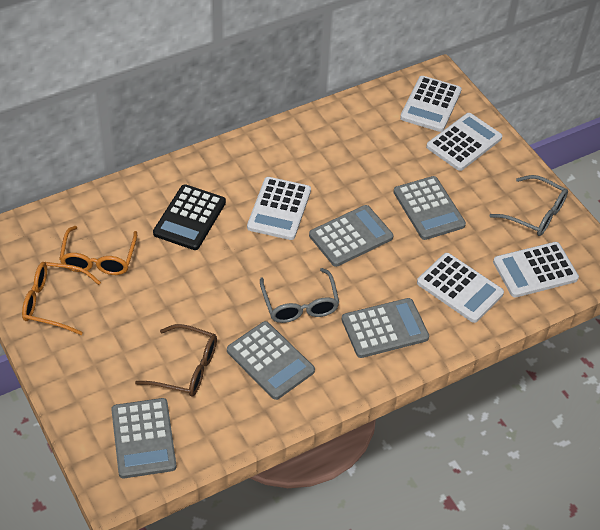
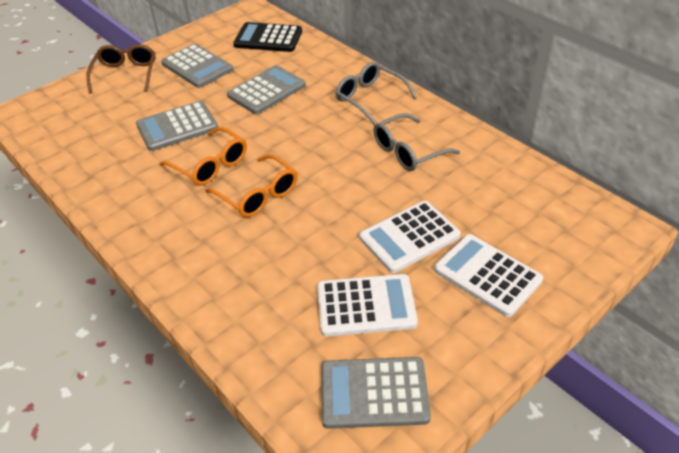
grey calculator: 5 -> 4
white calculator: 5 -> 3

